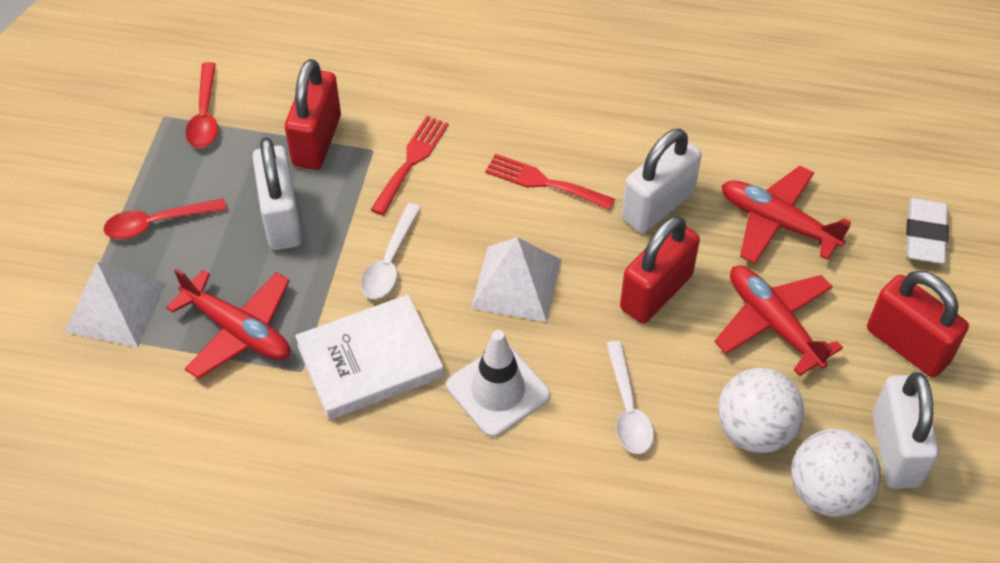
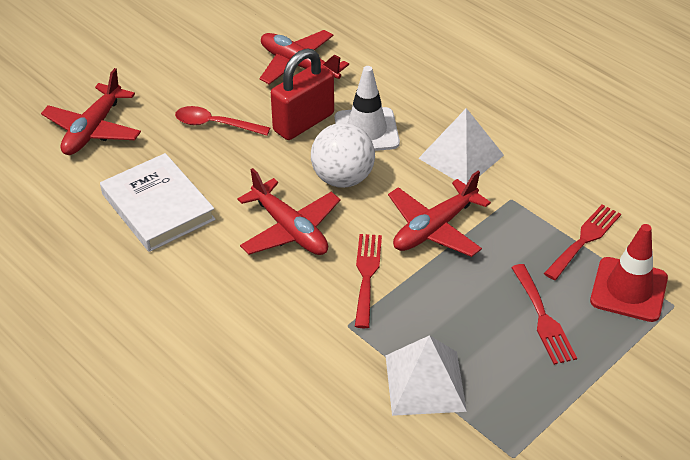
red fork: 2 -> 3
red padlock: 3 -> 1
red plane: 3 -> 4
red spoon: 2 -> 1
red traffic cone: 0 -> 1
white ball: 2 -> 1
white eraser: 1 -> 0
white padlock: 3 -> 0
white spoon: 2 -> 0

